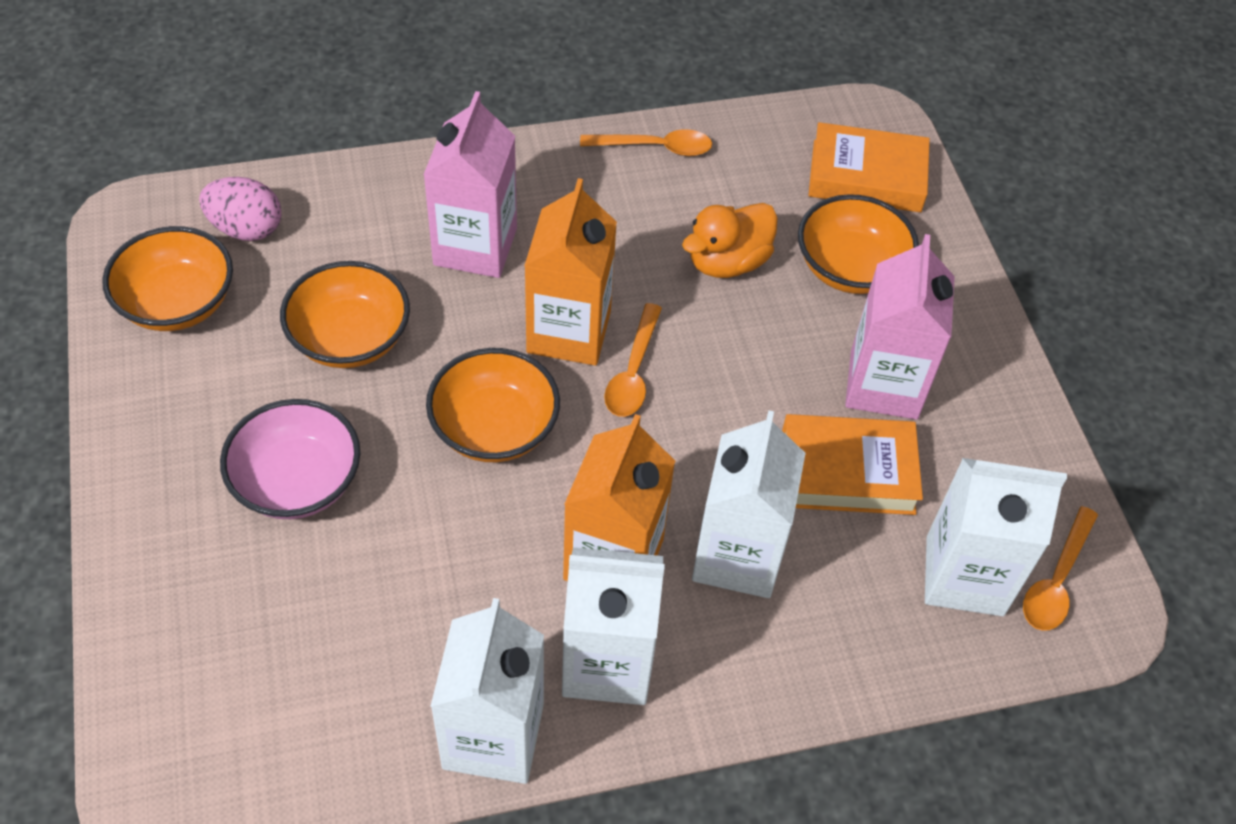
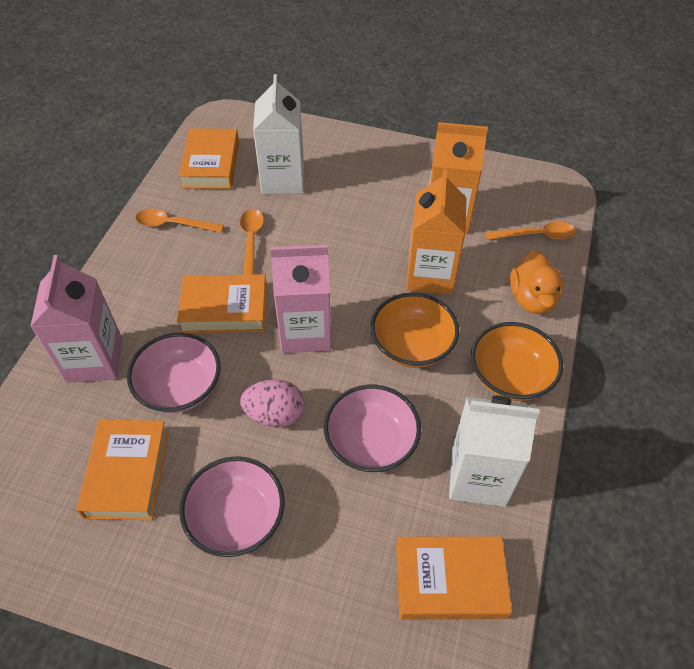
orange book: 2 -> 4
orange bowl: 4 -> 2
pink bowl: 1 -> 3
white carton: 4 -> 2

